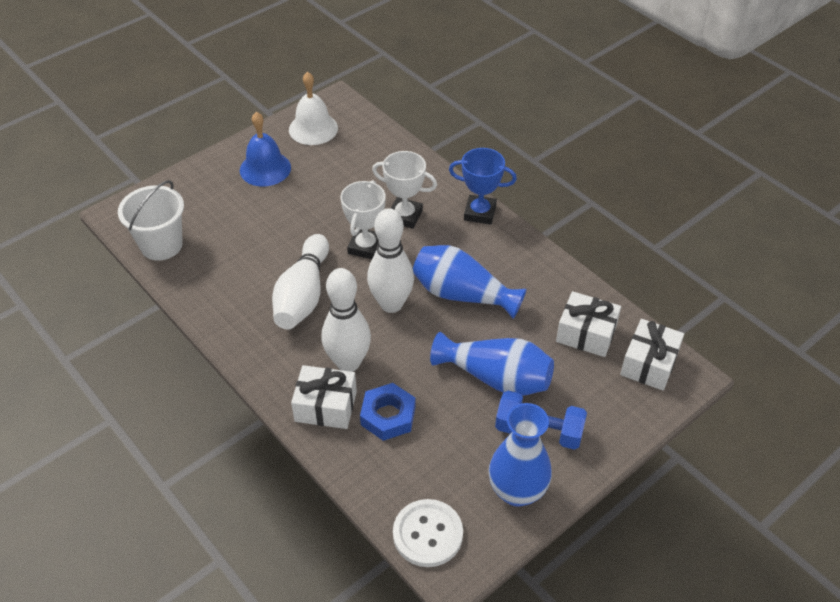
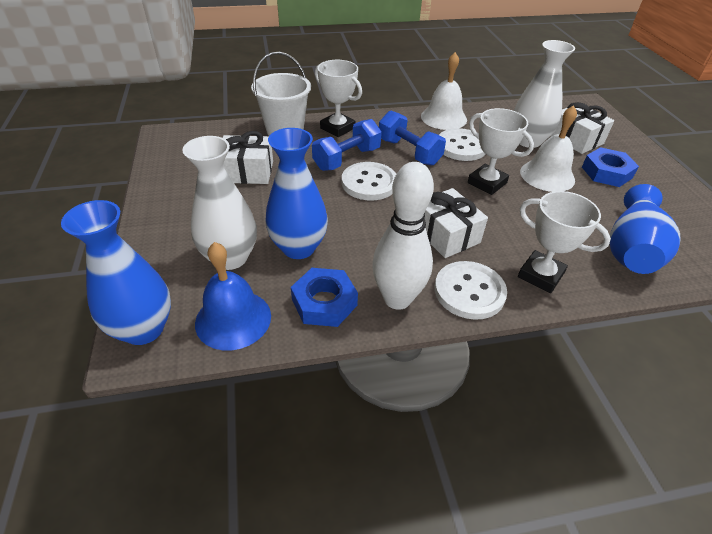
blue dumbbell: 1 -> 2
blue nut: 1 -> 2
blue trophy: 1 -> 0
white bell: 1 -> 2
white bowling pin: 3 -> 1
white button: 1 -> 3
white trophy: 2 -> 3
white vase: 0 -> 2

